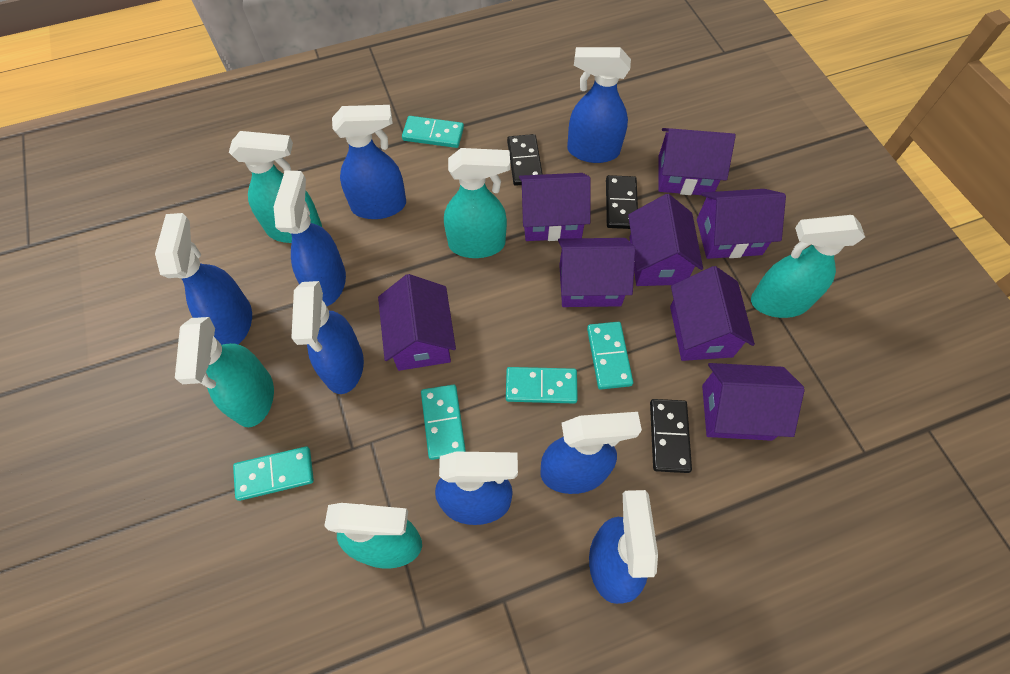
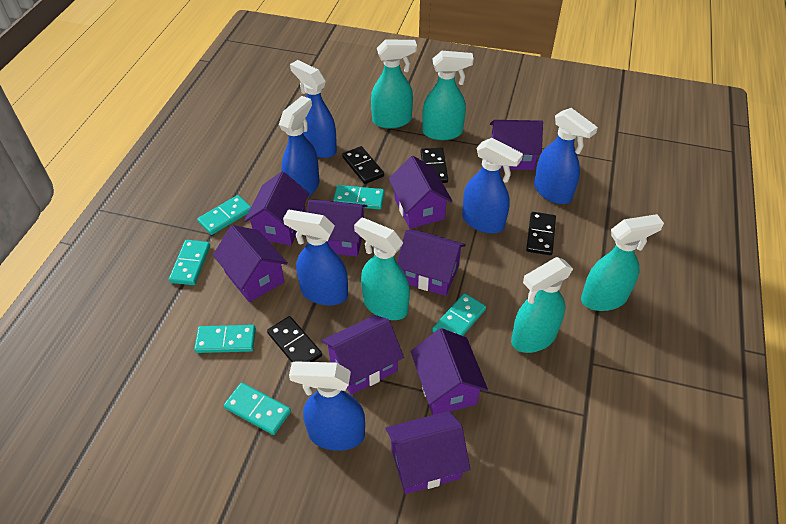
black domino: 3 -> 4
blue spray bottle: 8 -> 6
purple house: 8 -> 9
turquoise domino: 5 -> 6

